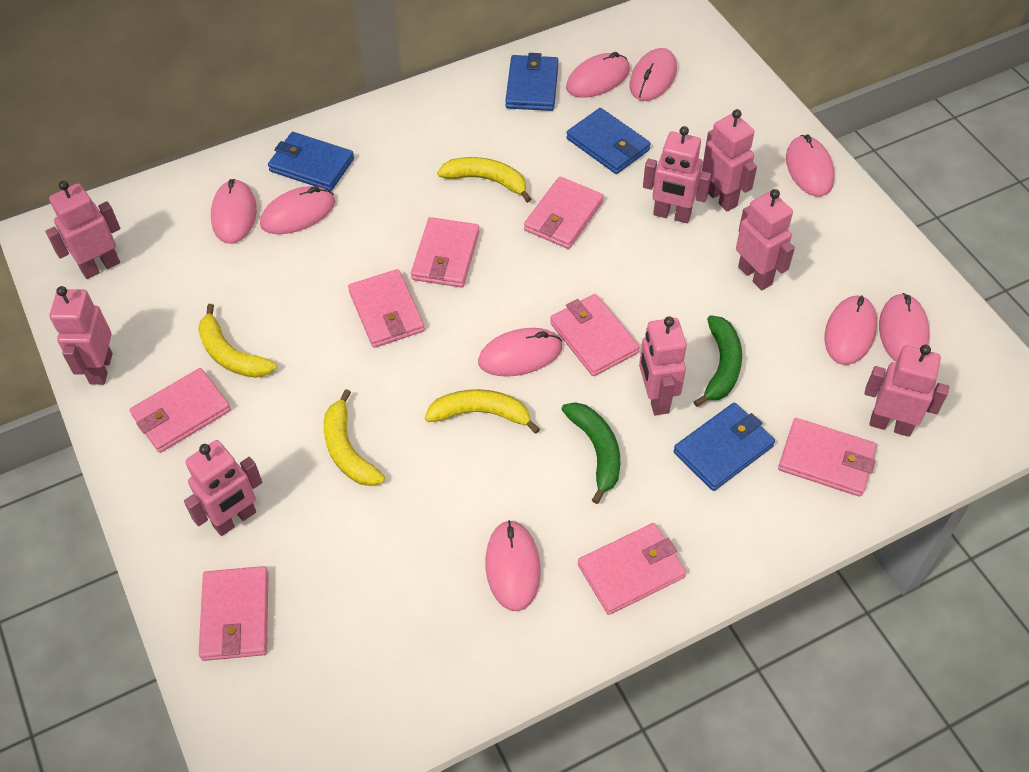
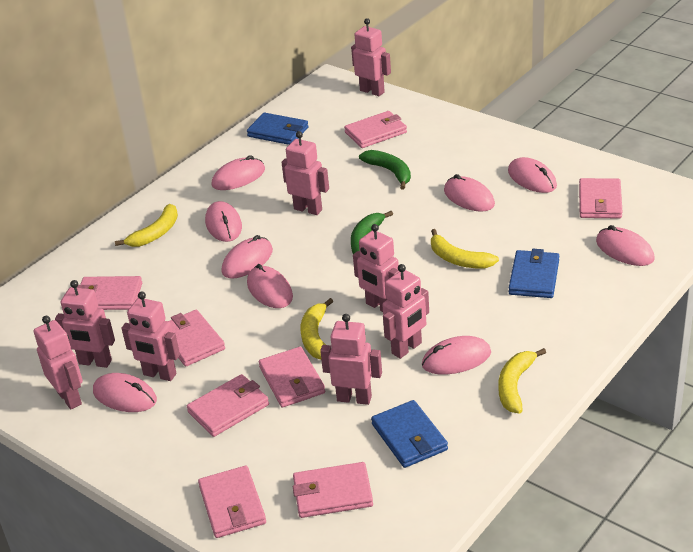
blue wallet: 4 -> 3

